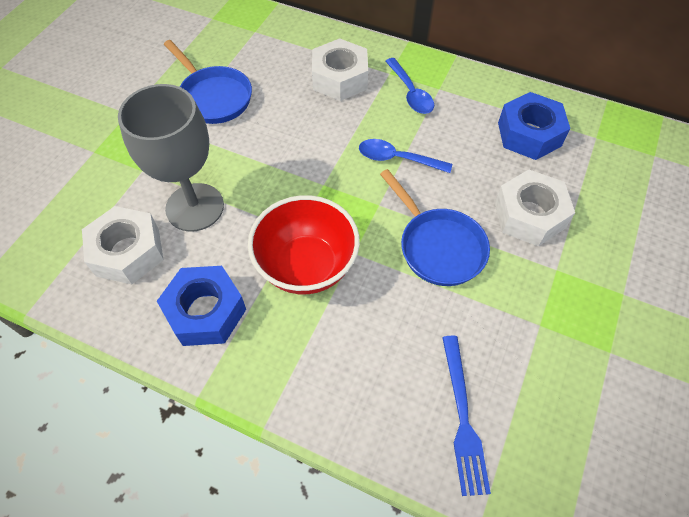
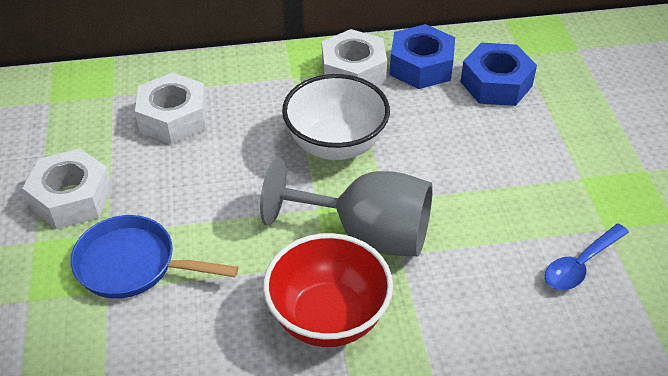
blue fork: 1 -> 0
blue pan: 2 -> 1
blue spoon: 2 -> 1
white bowl: 0 -> 1

